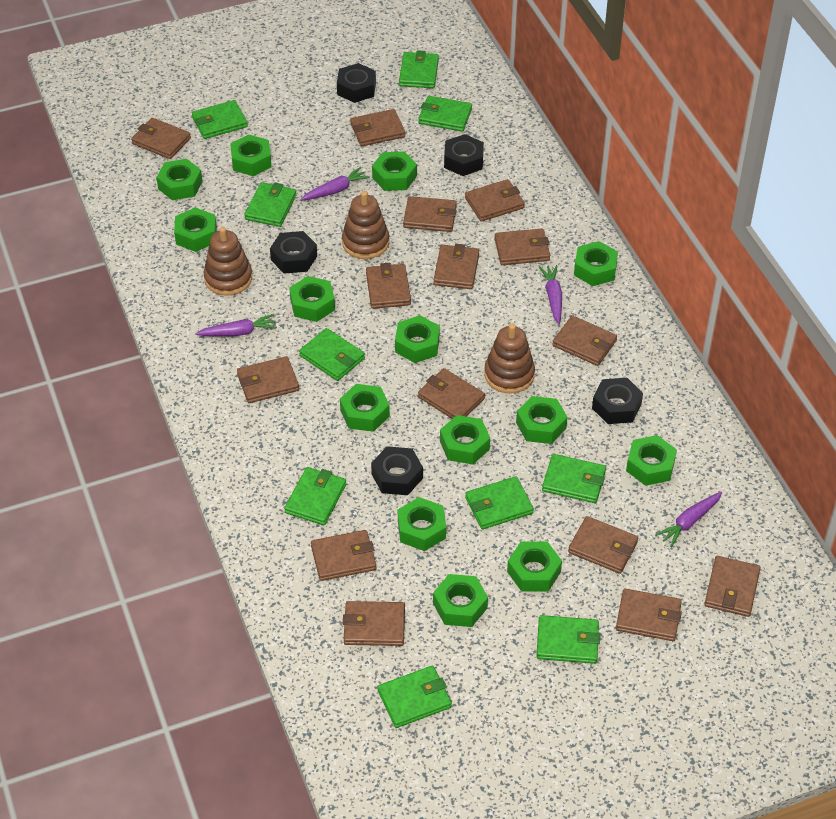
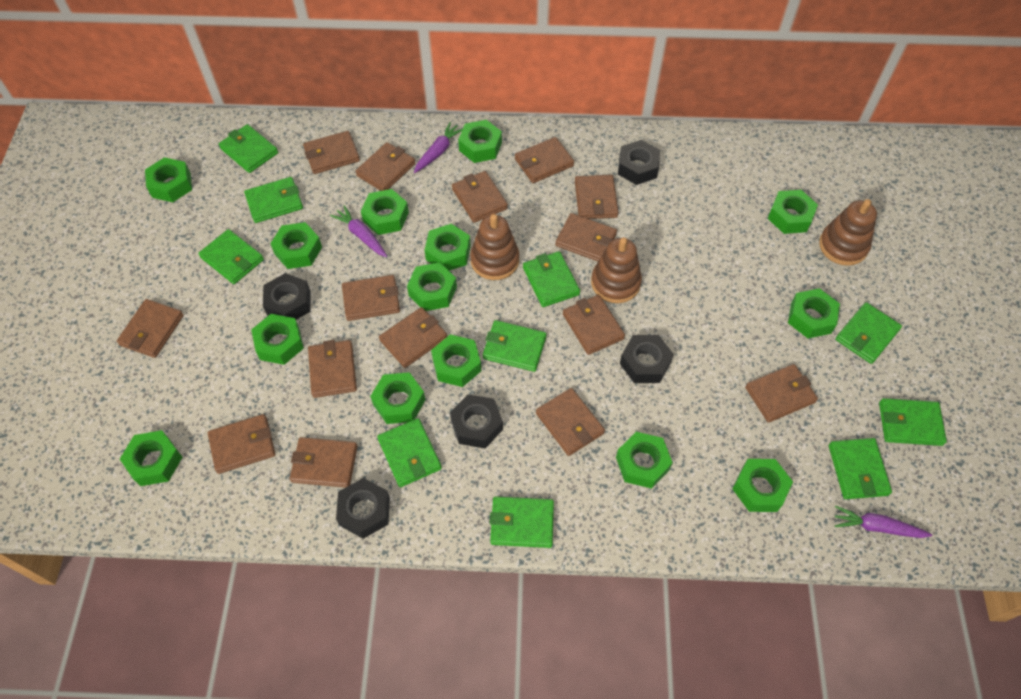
purple carrot: 4 -> 3

